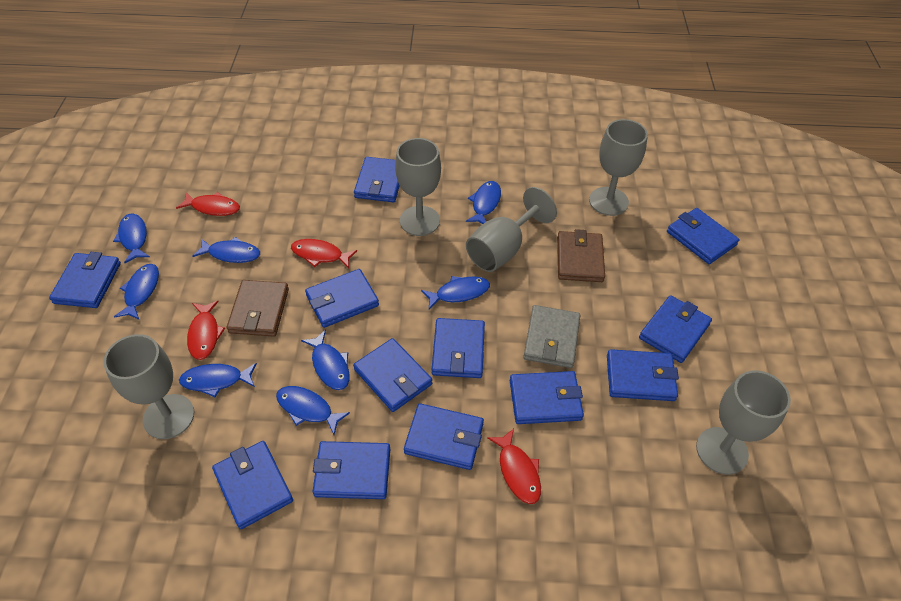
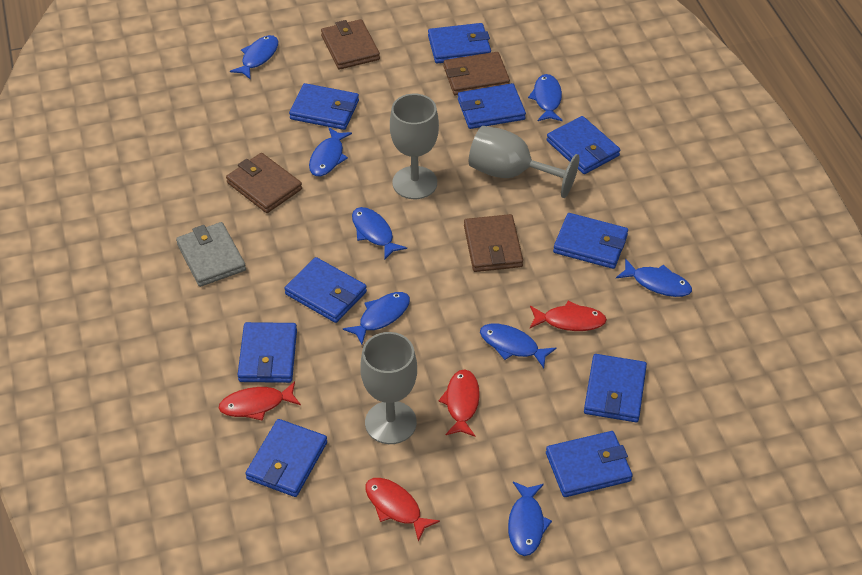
blue wallet: 12 -> 10
brown wallet: 2 -> 4
grey goblet: 5 -> 3

